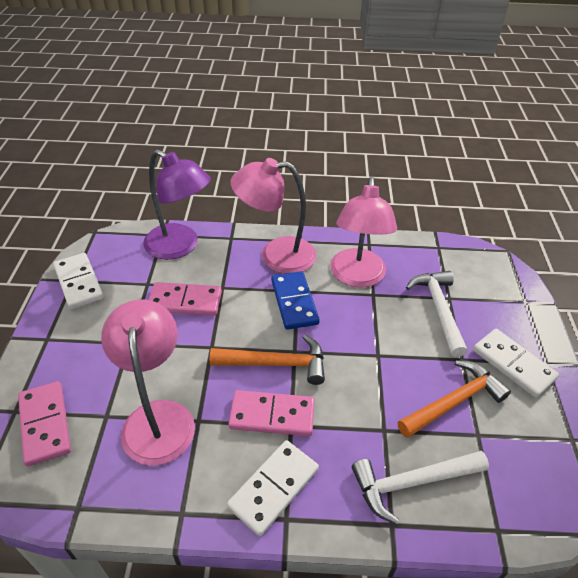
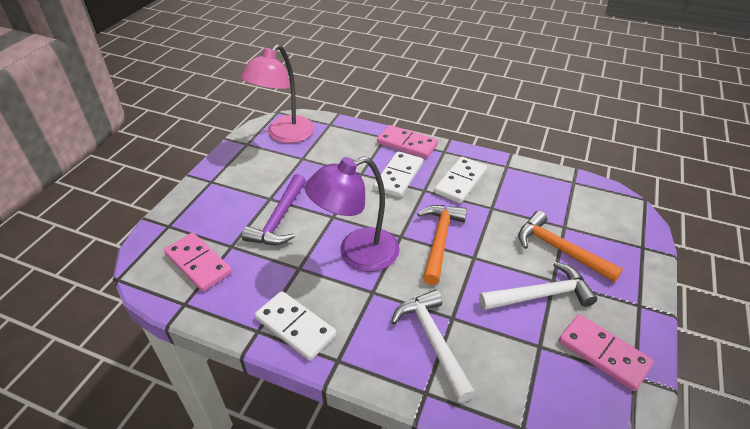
blue domino: 1 -> 0
pink lamp: 3 -> 1
purple hammer: 0 -> 1

